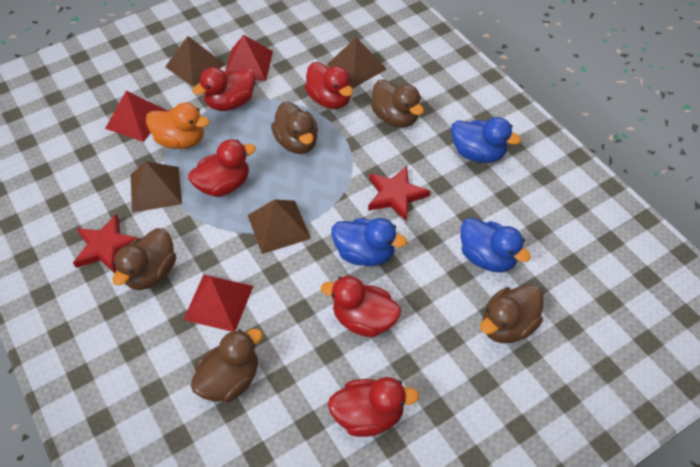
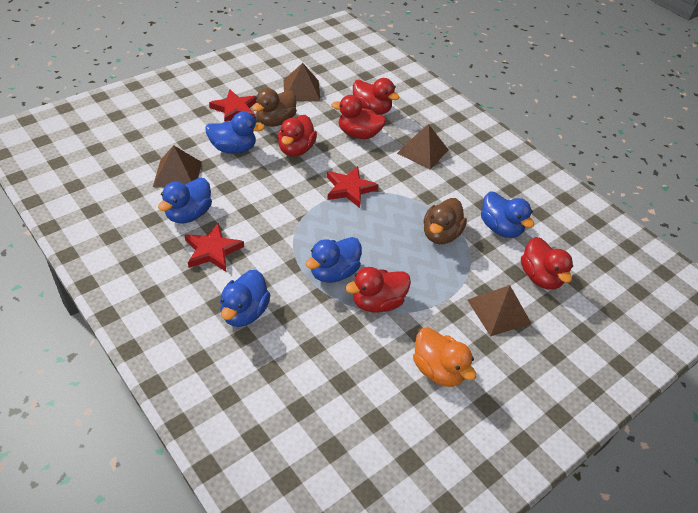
blue duck: 3 -> 5
brown duck: 5 -> 2
red pyramid: 3 -> 0
red star: 2 -> 3

